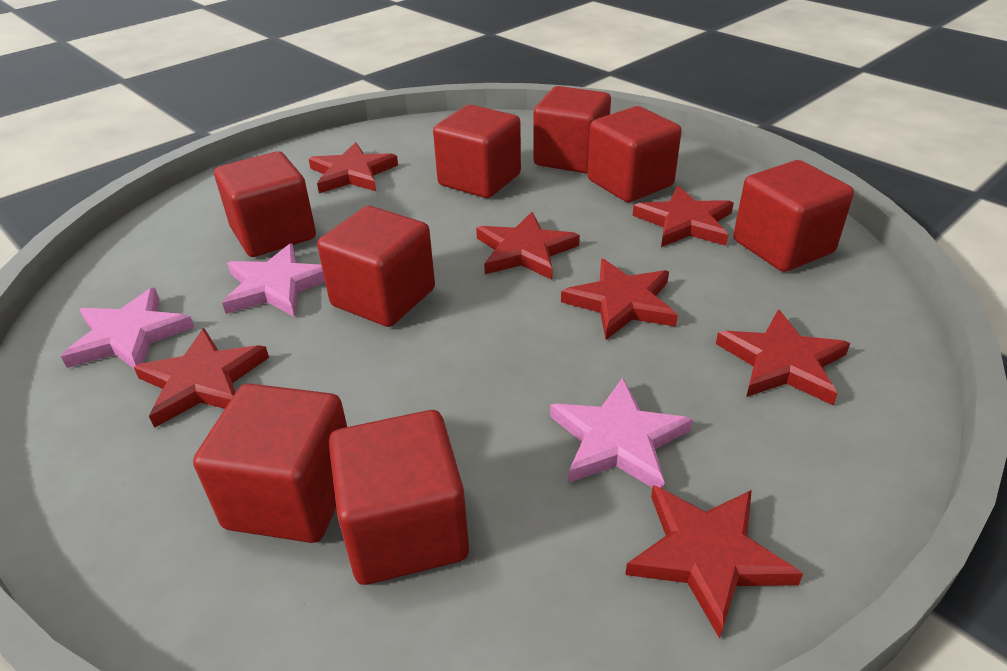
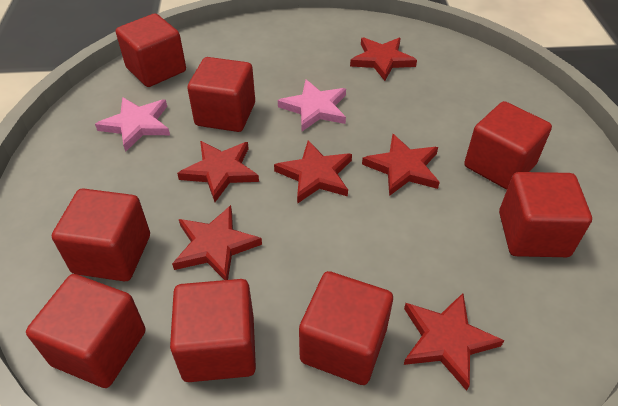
pink star: 3 -> 2
red star: 7 -> 6

